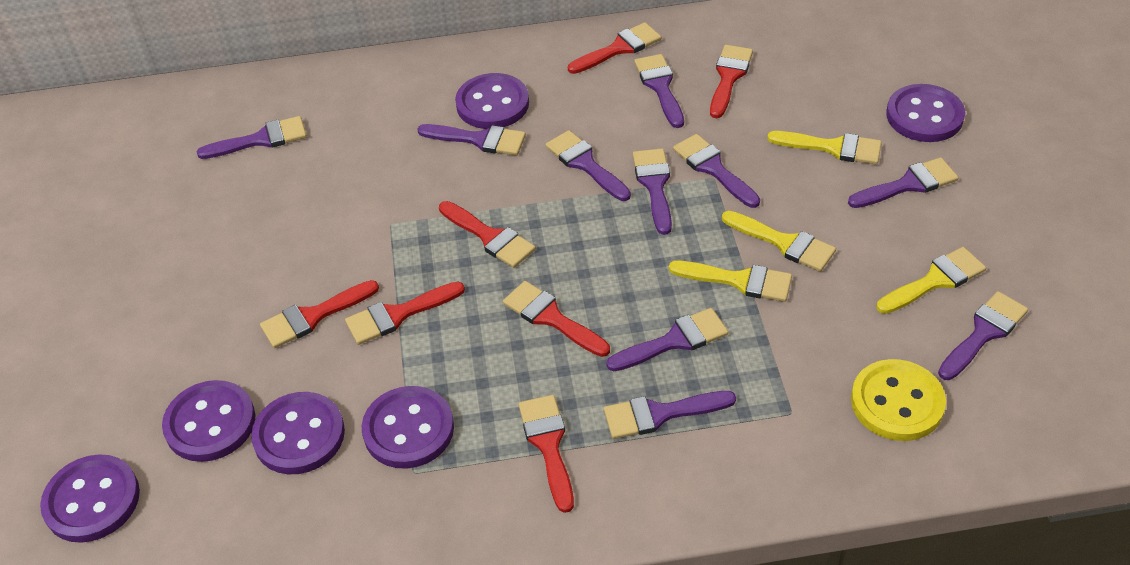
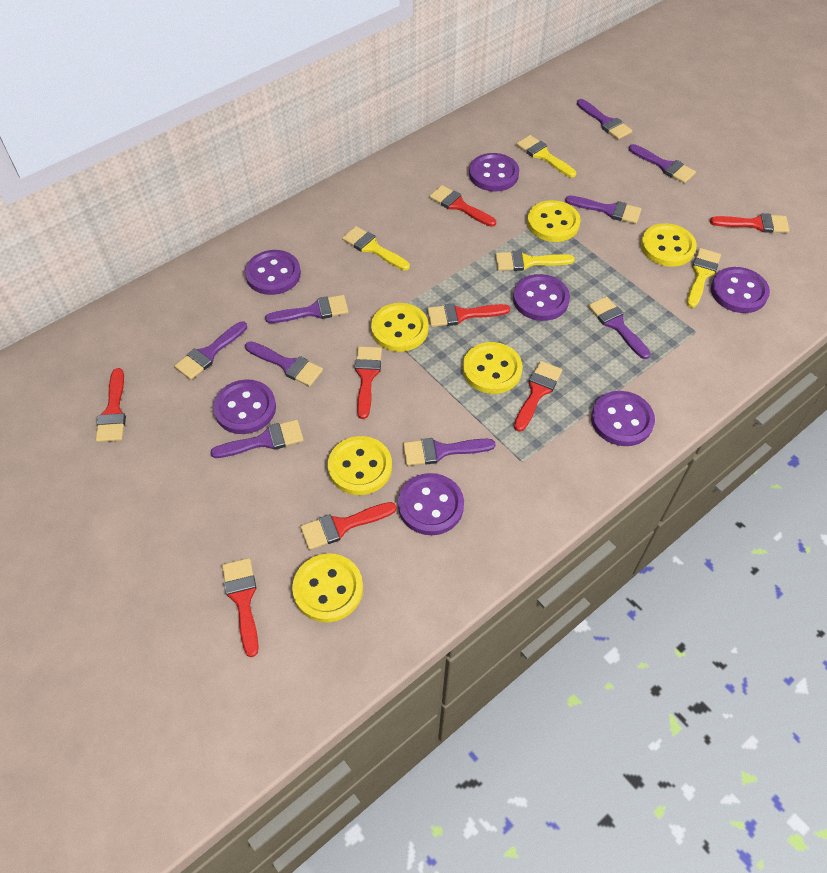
purple brush: 10 -> 9
purple button: 6 -> 7
red brush: 7 -> 8
yellow button: 1 -> 6

